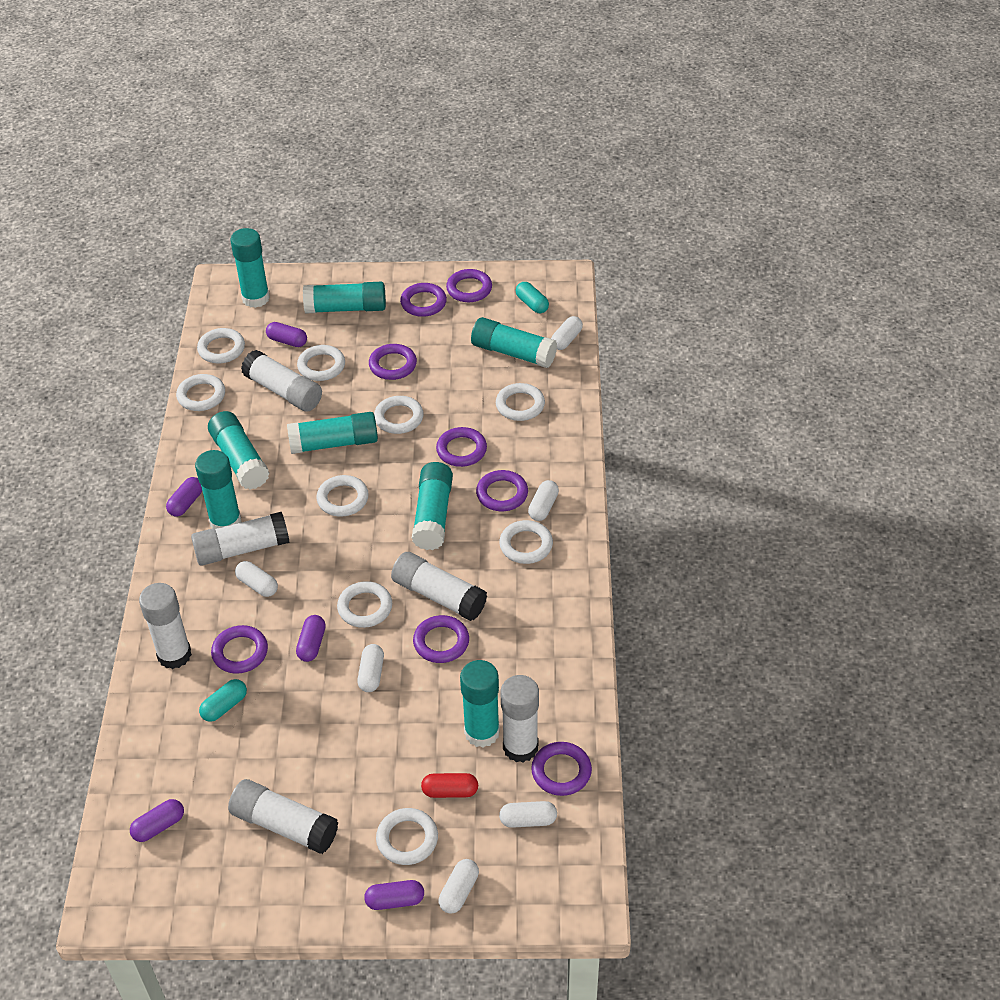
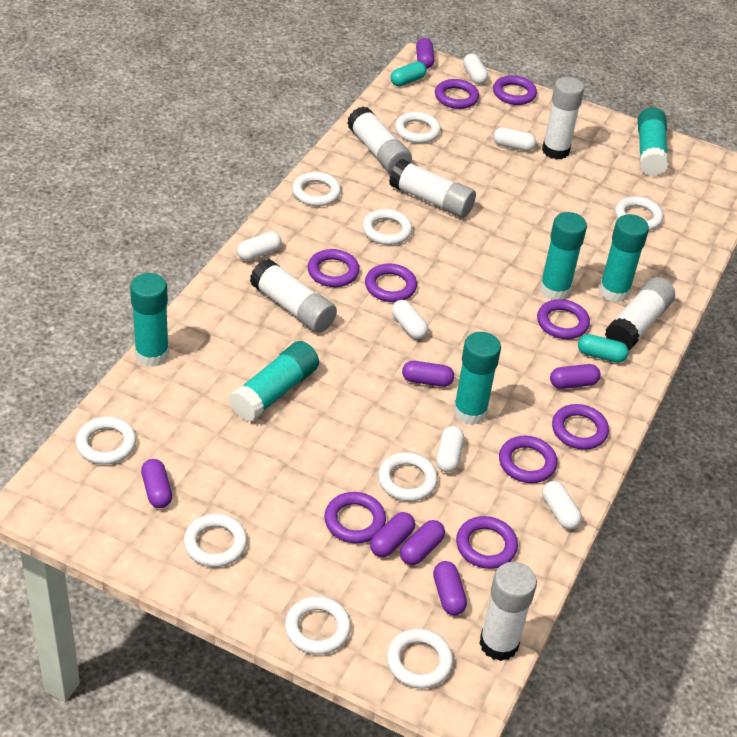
purple capsule: 5 -> 7
purple ring: 8 -> 9
red capsule: 1 -> 0
turquoise glue stick: 8 -> 6

